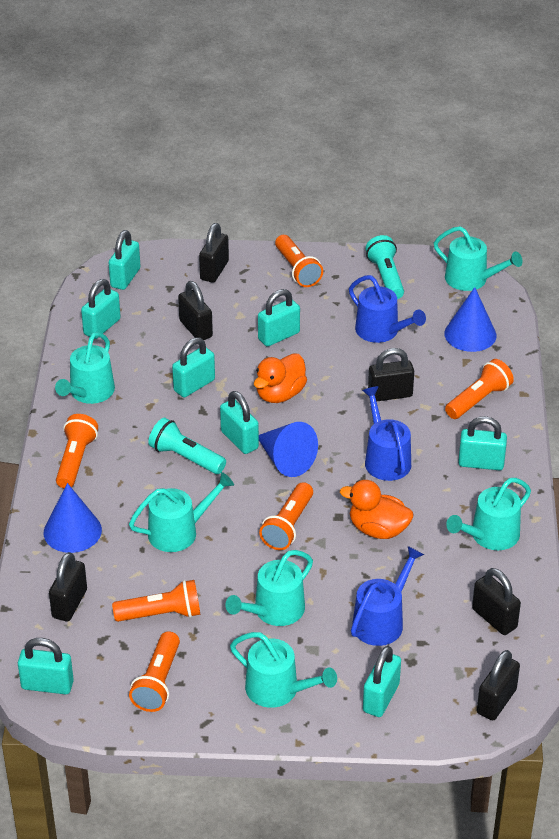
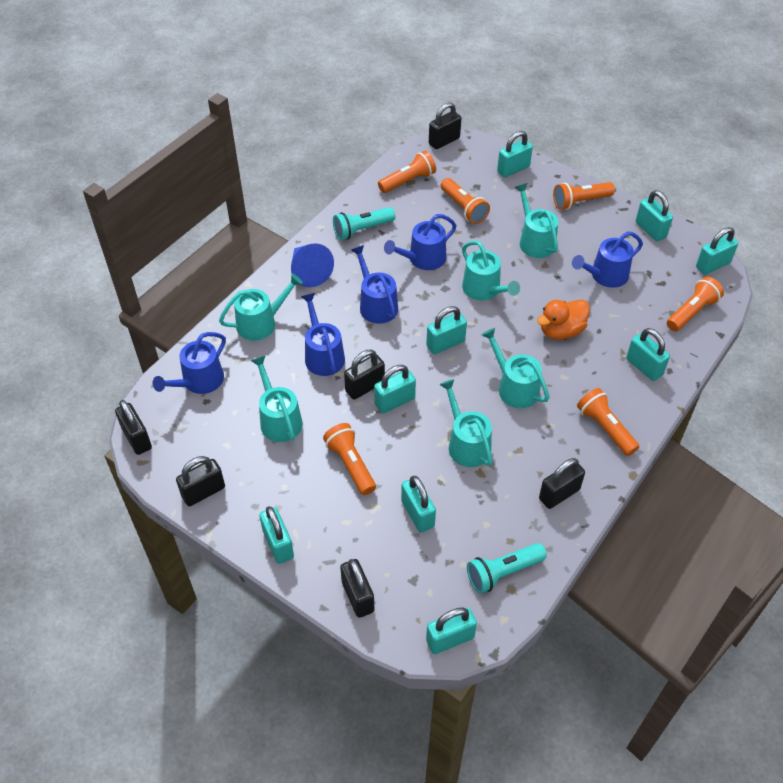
blue cone: 3 -> 1
blue watering can: 3 -> 5
orange duck: 2 -> 1
turquoise padlock: 8 -> 9

